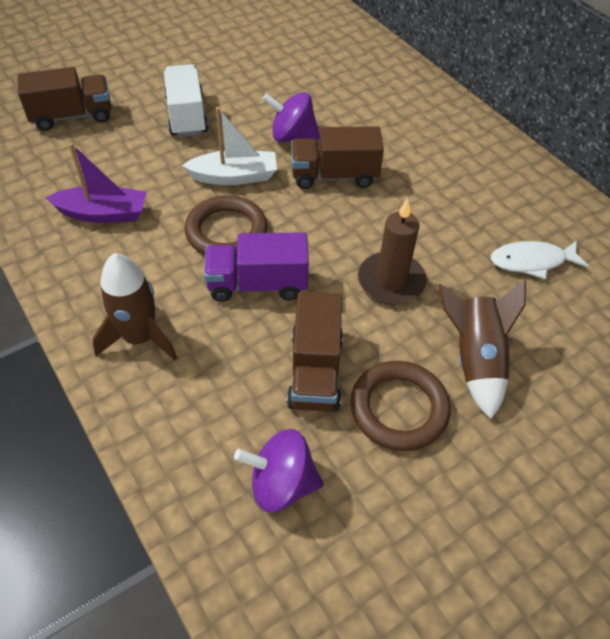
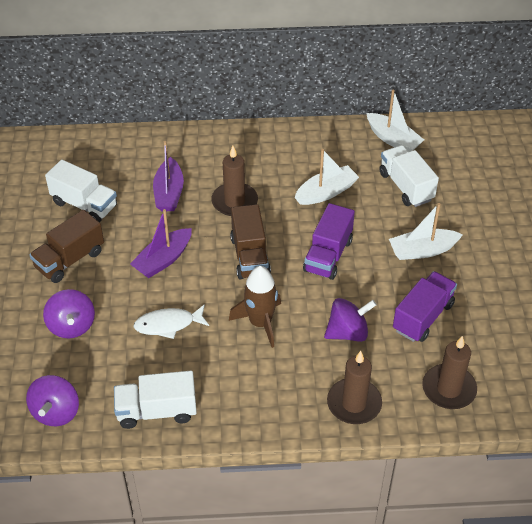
brown candle: 1 -> 3
brown ring: 2 -> 0
brown rocket: 2 -> 1
brown truck: 3 -> 2
purple boat: 1 -> 2
purple spinning top: 2 -> 3
purple truck: 1 -> 2
white boat: 1 -> 3
white truck: 1 -> 3

